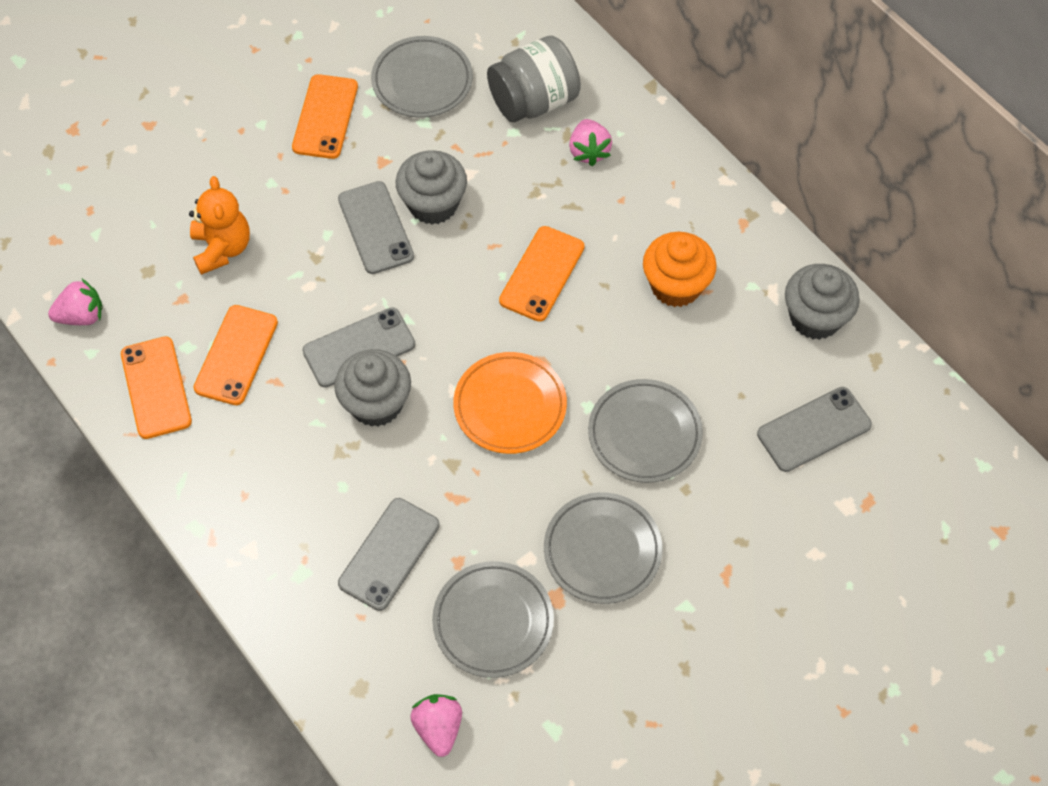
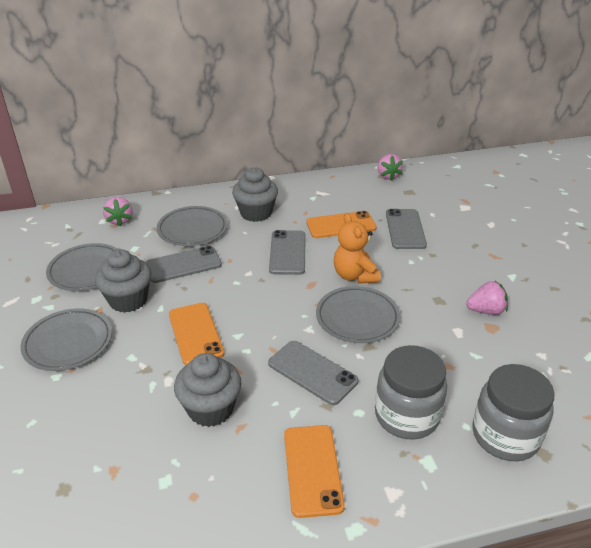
grey jar: 1 -> 2
orange cupcake: 1 -> 0
orange phone: 4 -> 3
orange plate: 1 -> 0

